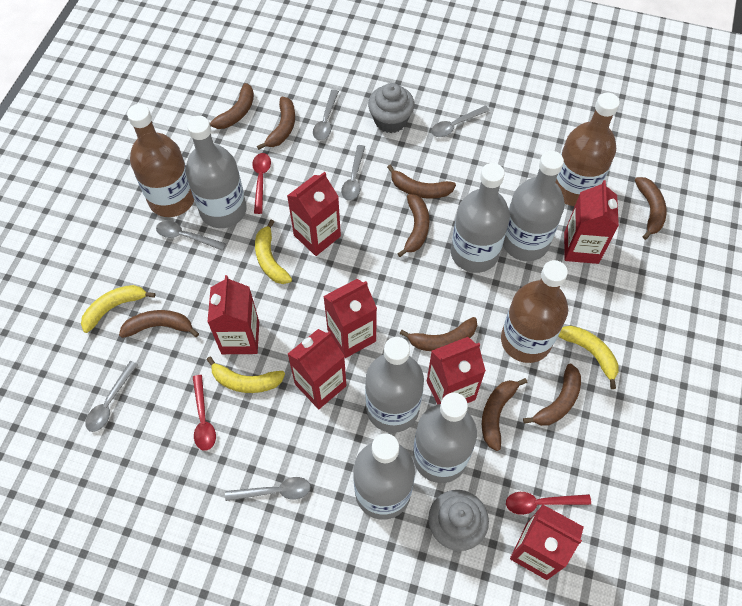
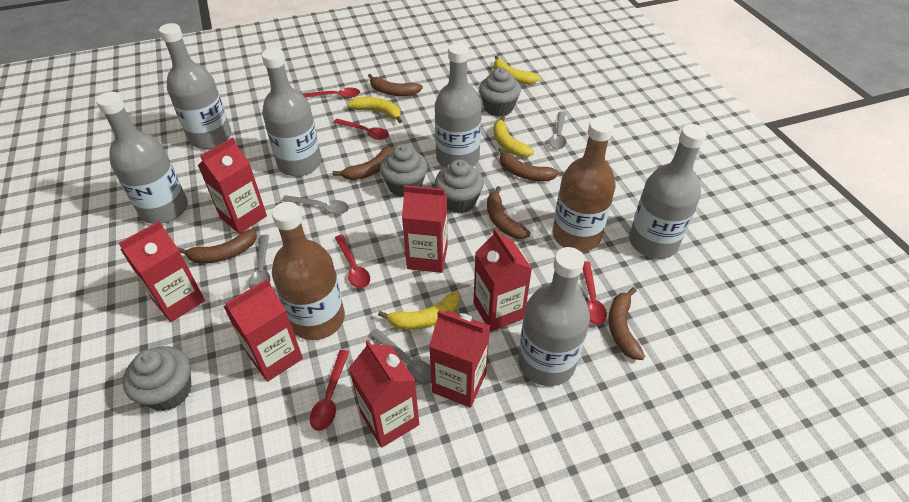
brown banana: 9 -> 6
brown bottle: 3 -> 2
grey cupcake: 2 -> 4
grey spoon: 6 -> 4
red spoon: 3 -> 5

